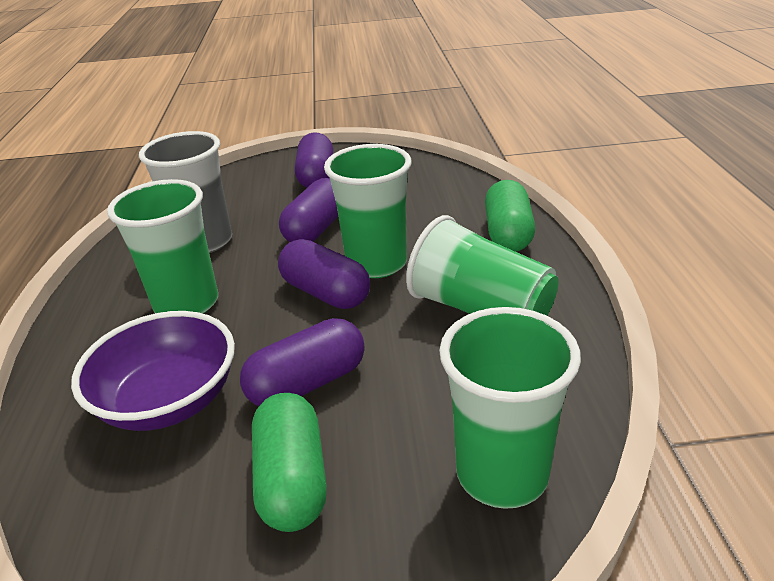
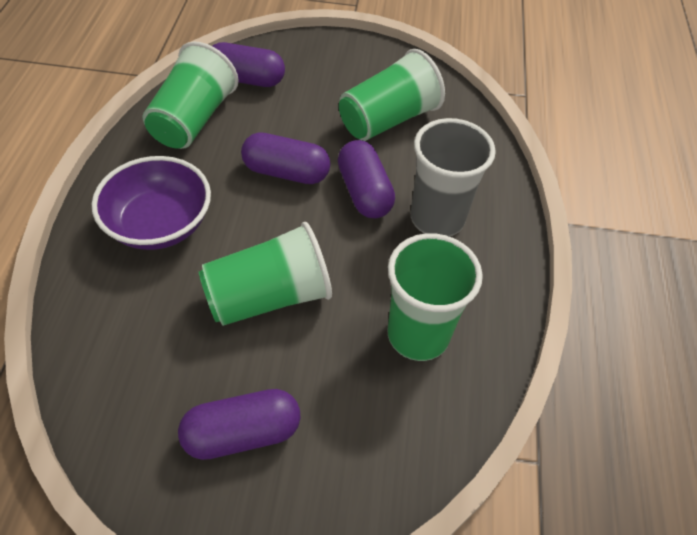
green capsule: 2 -> 0

